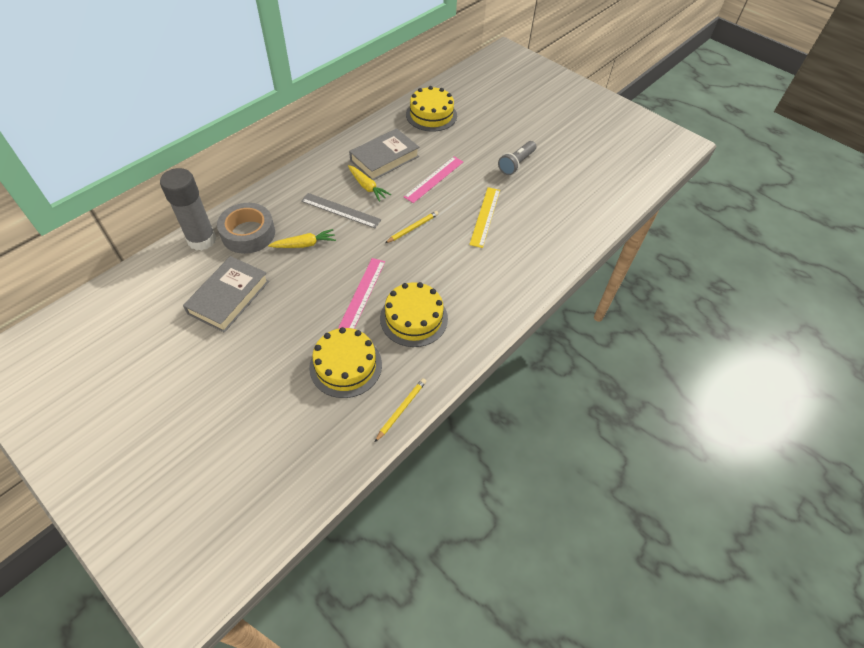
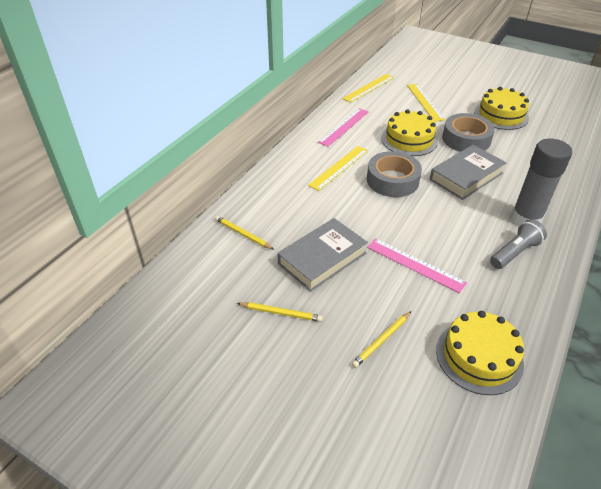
grey ruler: 1 -> 0
grey tape: 1 -> 2
yellow carrot: 2 -> 0
yellow pencil: 2 -> 3
yellow ruler: 1 -> 3

